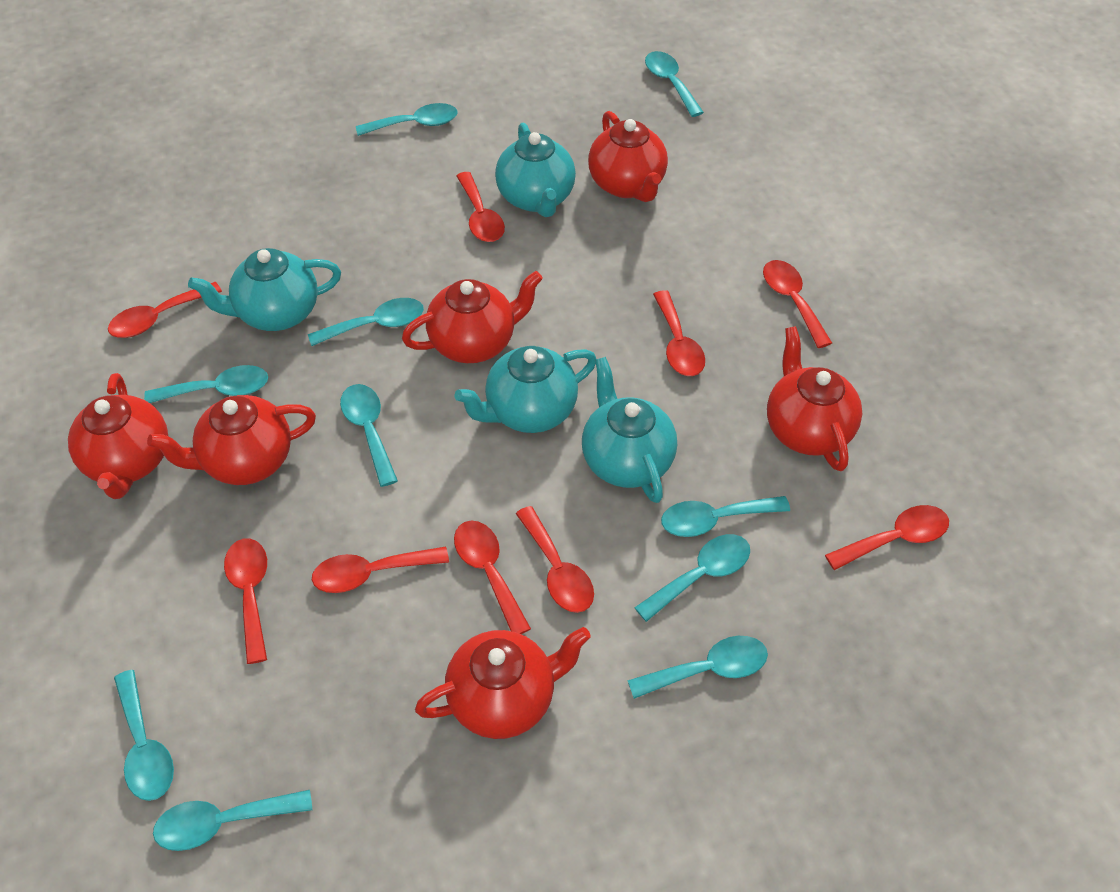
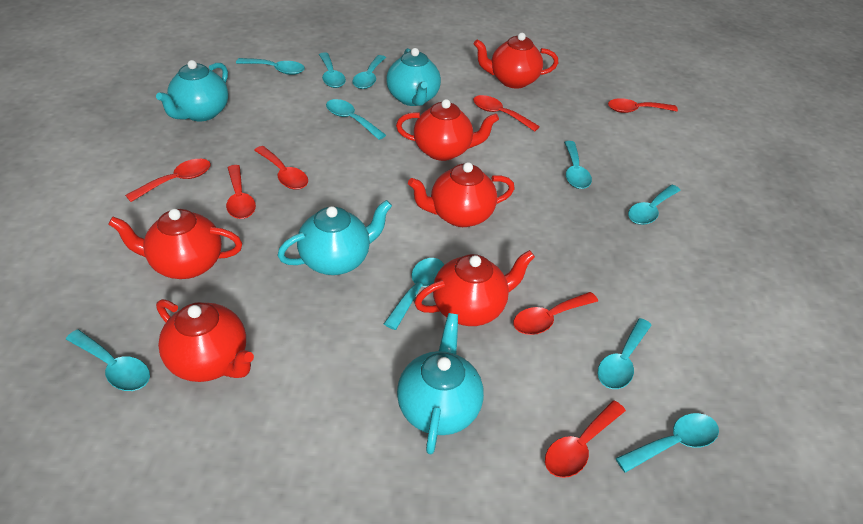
red spoon: 9 -> 7

